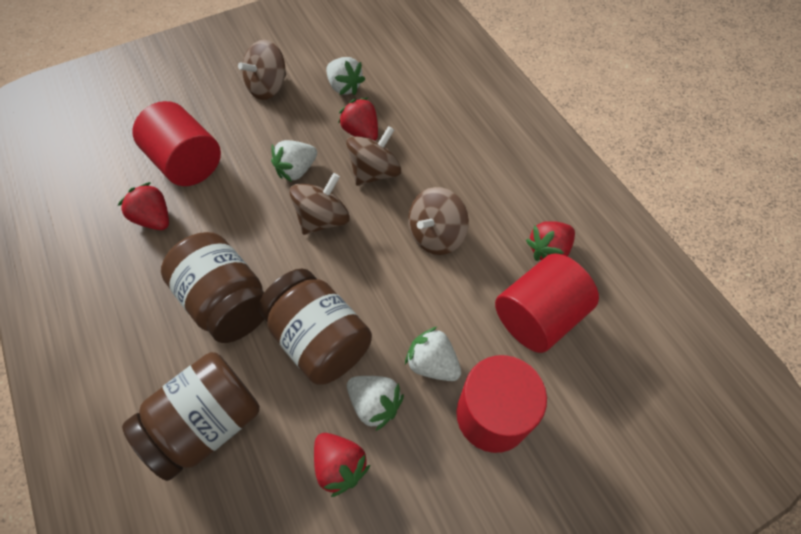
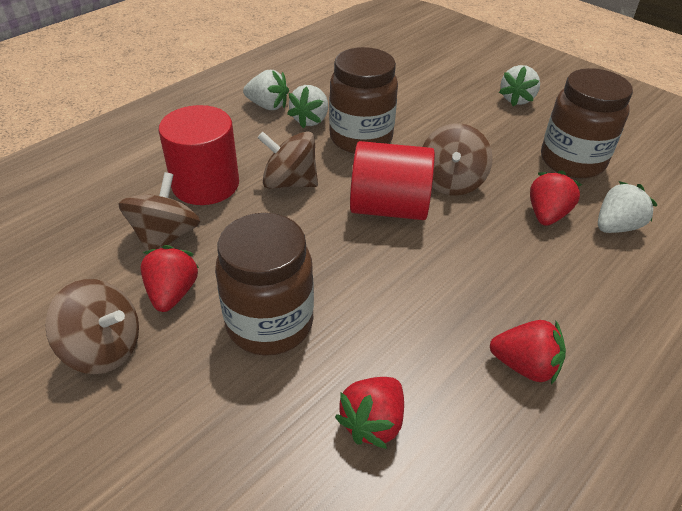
red cylinder: 3 -> 2

